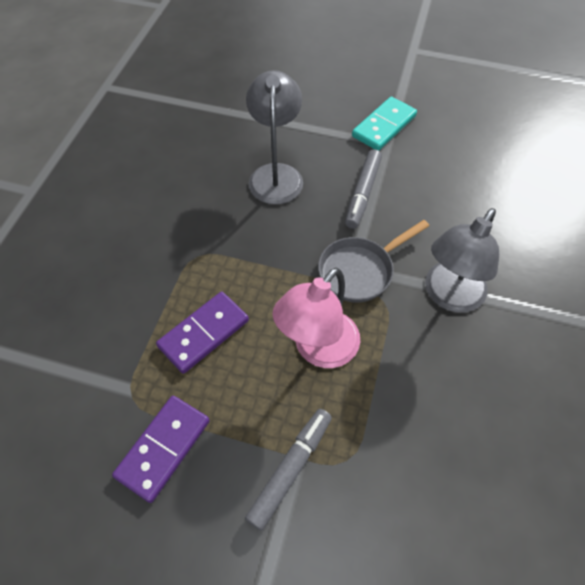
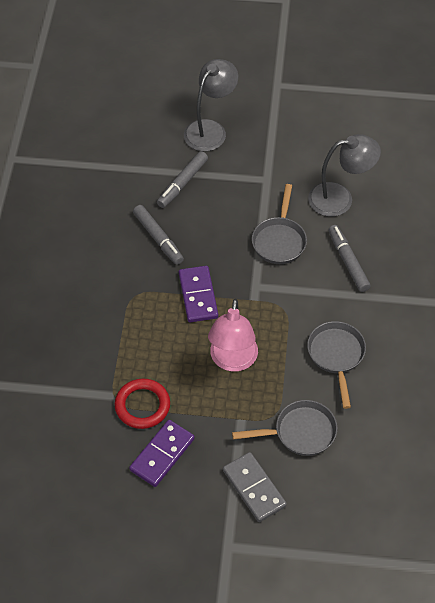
grey domino: 0 -> 1
grey marker: 2 -> 3
grey pan: 1 -> 3
red ring: 0 -> 1
turquoise domino: 1 -> 0

